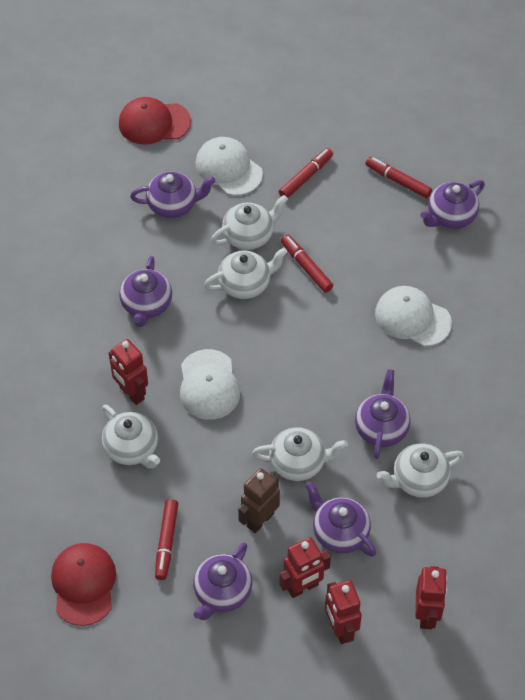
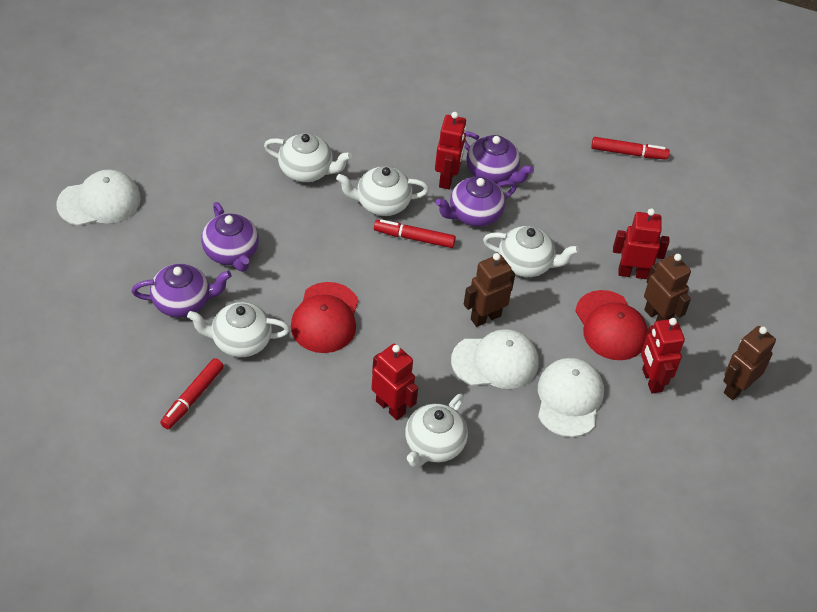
brown robot: 1 -> 3
purple teapot: 6 -> 4
red marker: 4 -> 3

